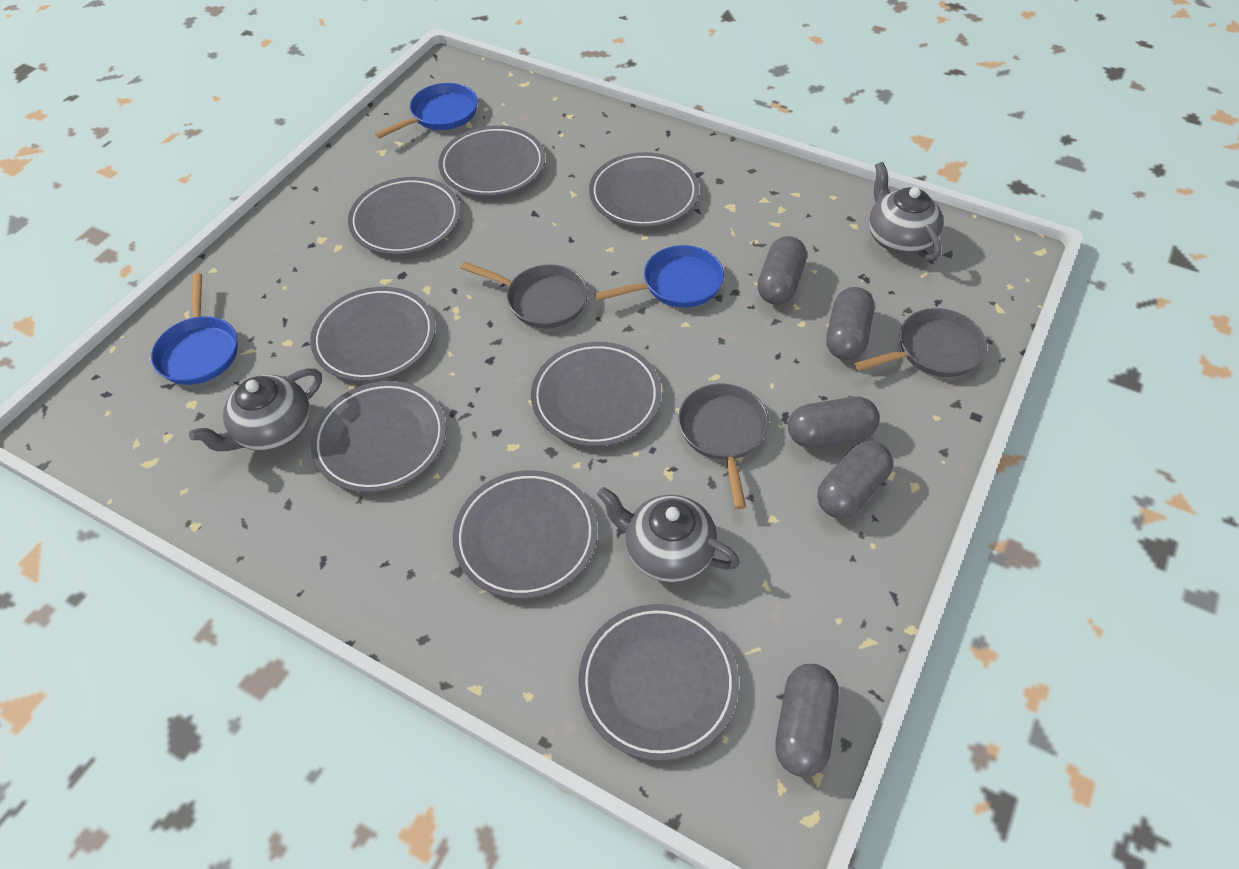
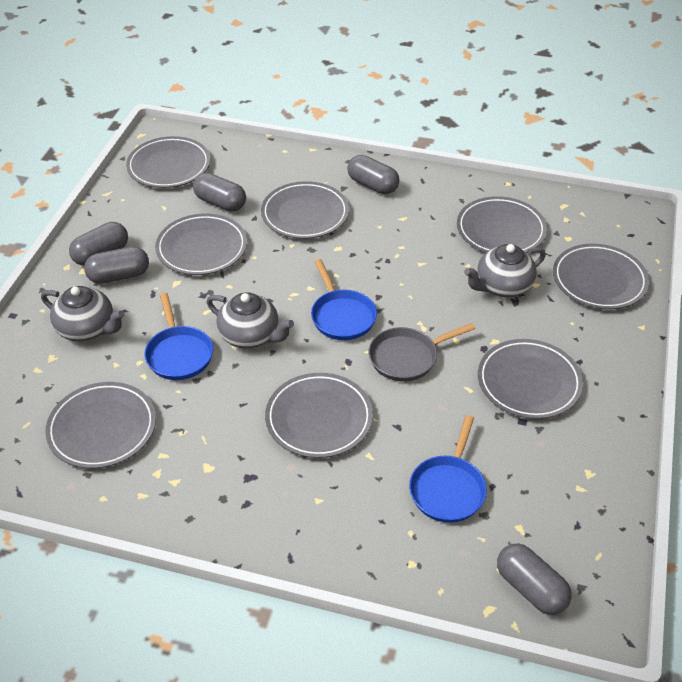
grey pan: 3 -> 1

